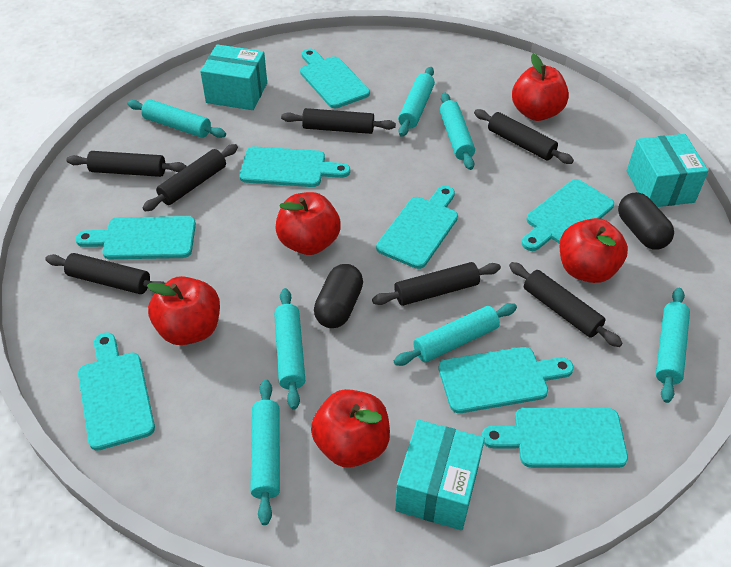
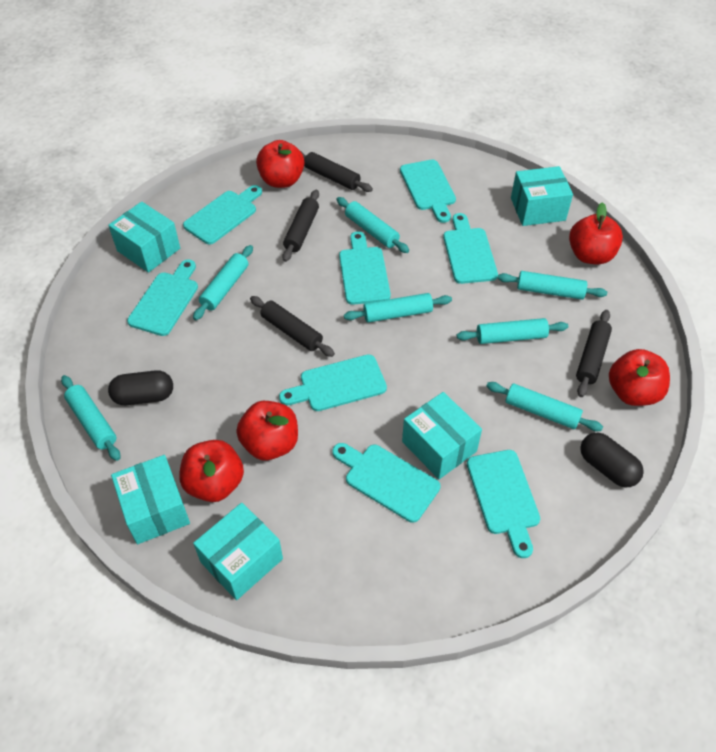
black rolling pin: 7 -> 4
turquoise box: 3 -> 5

